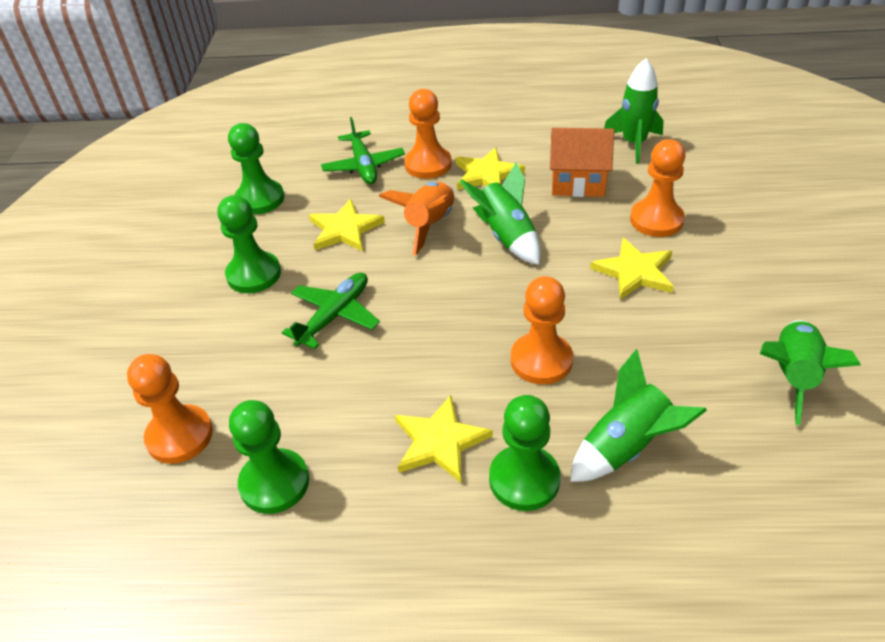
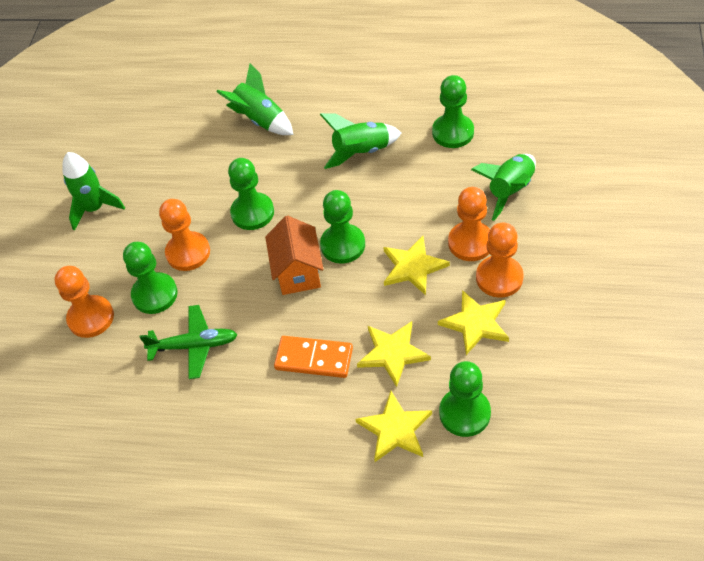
green pawn: 4 -> 5
green plane: 2 -> 1
orange domino: 0 -> 1
orange rocket: 1 -> 0

